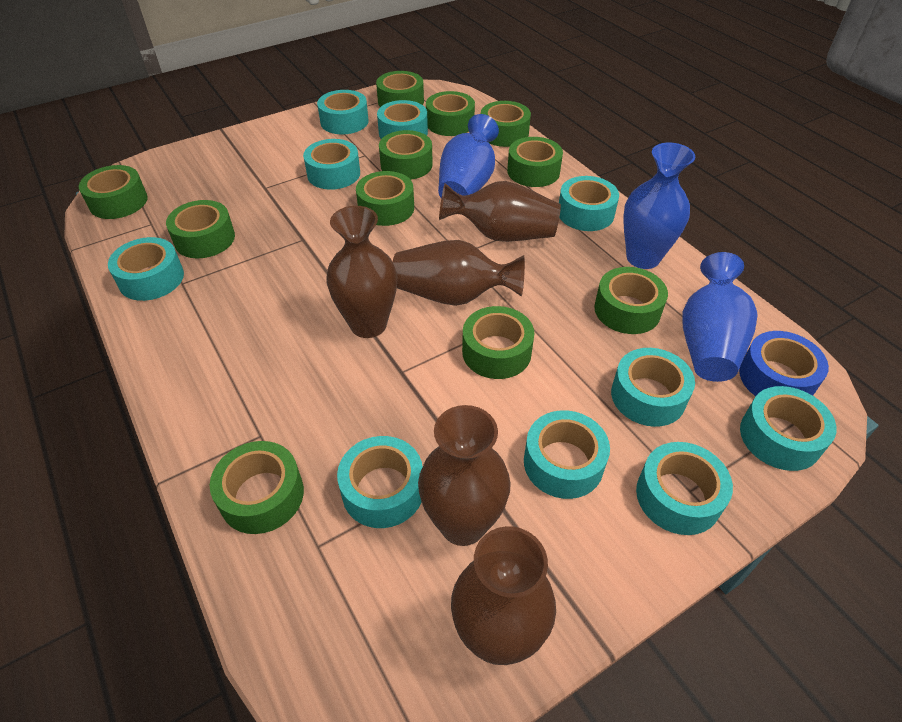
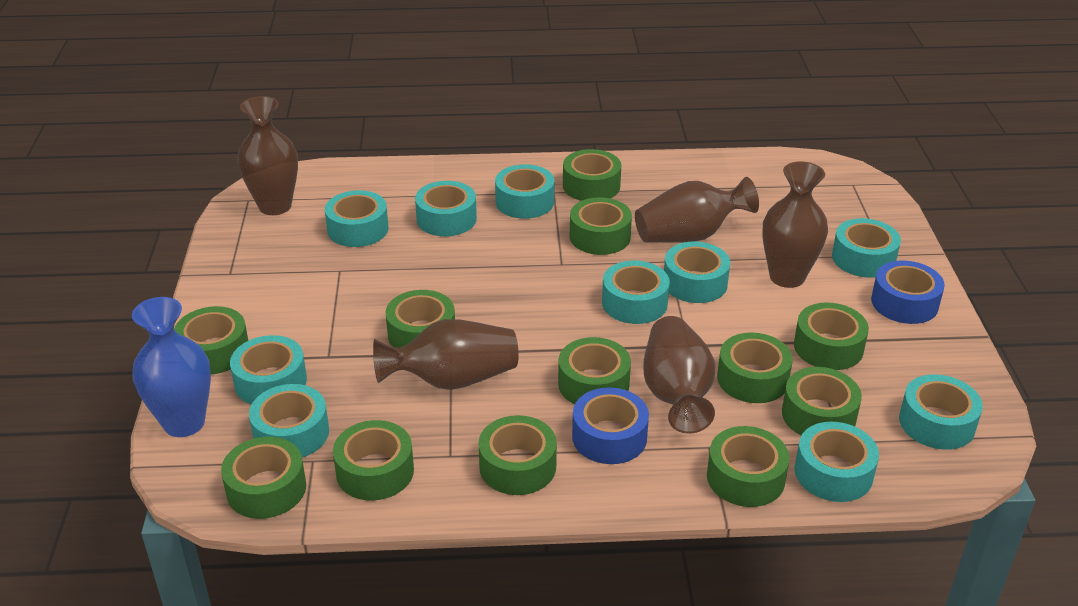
blue tape: 1 -> 2
blue vase: 3 -> 1
green tape: 11 -> 12

